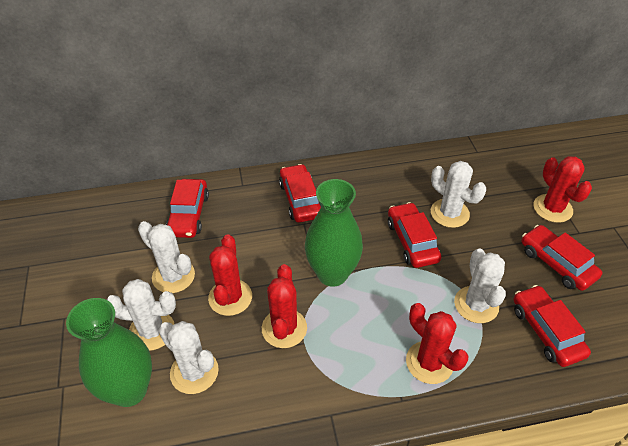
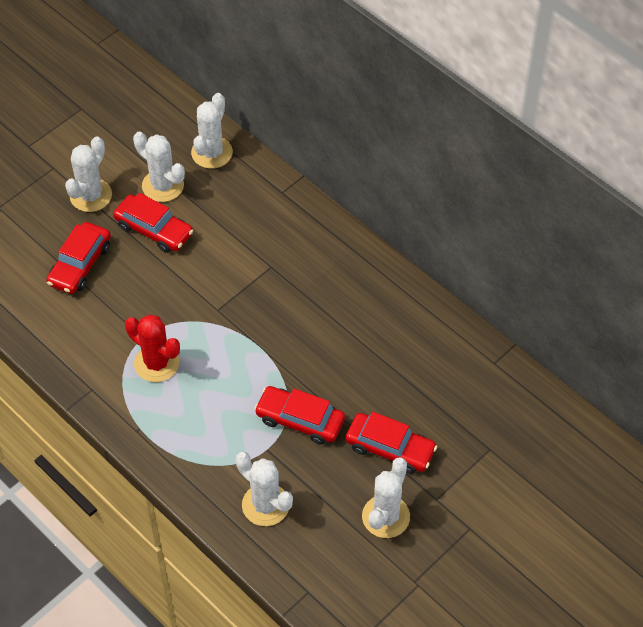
green vase: 2 -> 0
red cactus: 4 -> 1
red car: 5 -> 4

